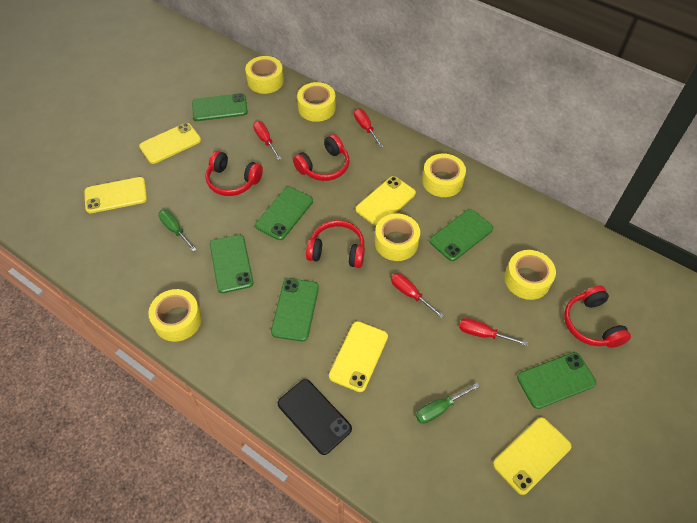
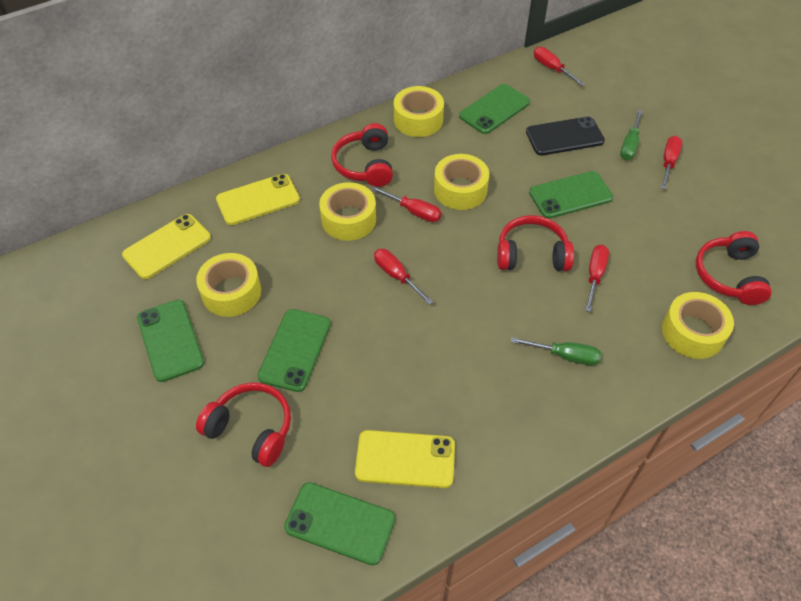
green phone: 6 -> 5
red screwdriver: 4 -> 5
yellow phone: 5 -> 3
yellow tape: 6 -> 5

